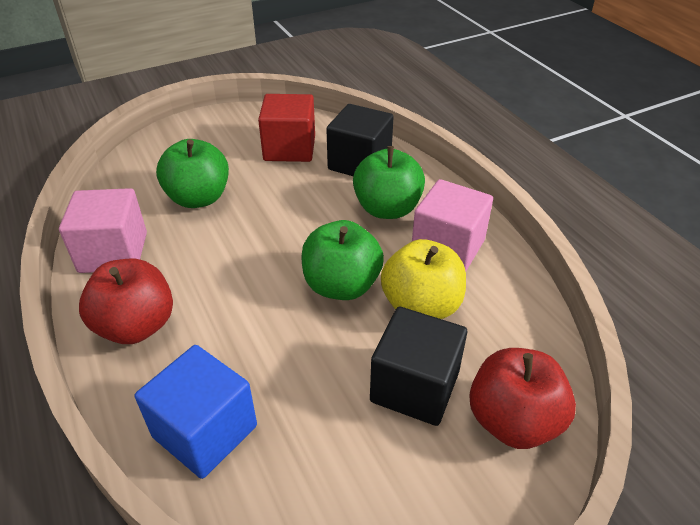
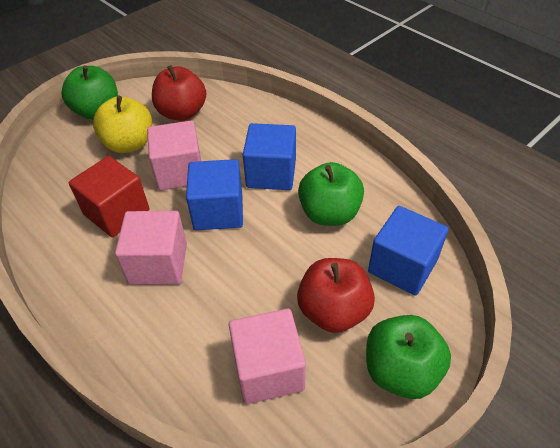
black cube: 2 -> 0
blue cube: 1 -> 3
pink cube: 2 -> 3

